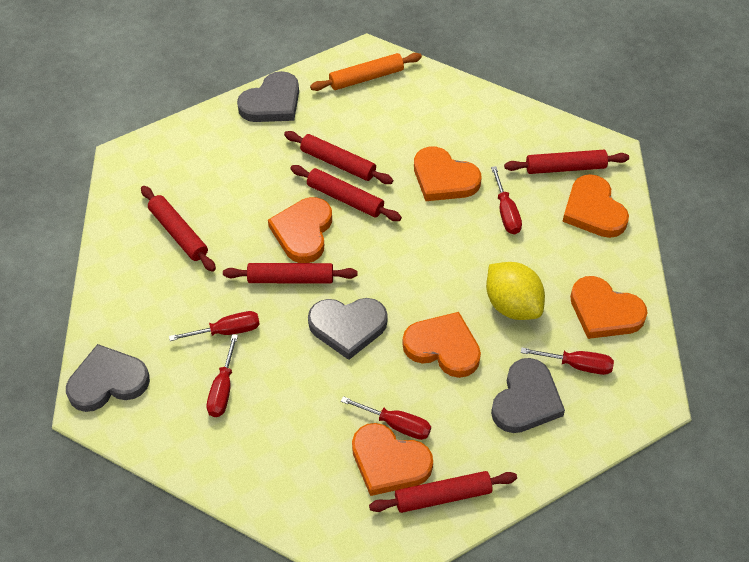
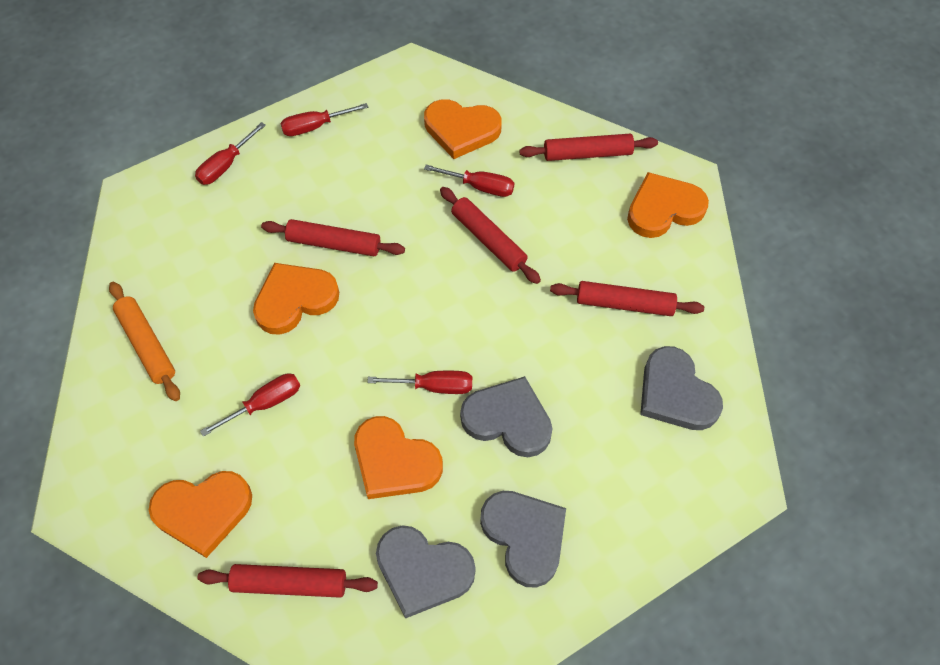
orange heart: 6 -> 5
red rolling pin: 6 -> 5
yellow lemon: 1 -> 0

